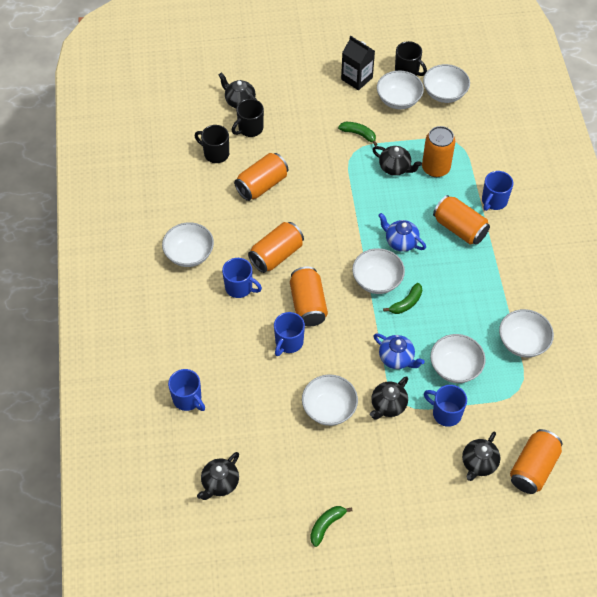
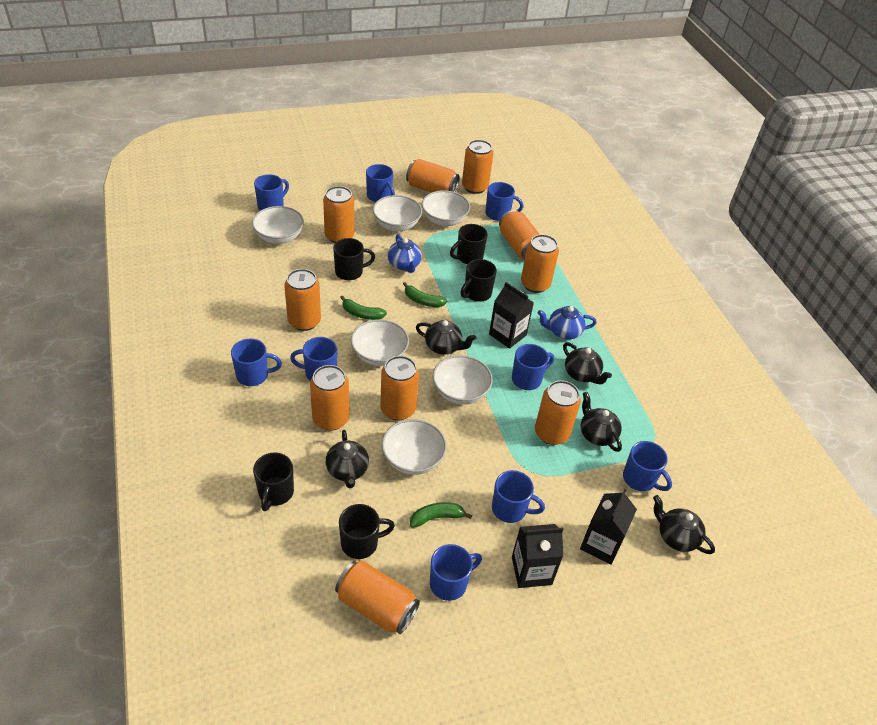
black carton: 1 -> 3
black mug: 3 -> 5
blue mug: 5 -> 9
orange can: 6 -> 10
white bowl: 7 -> 6

